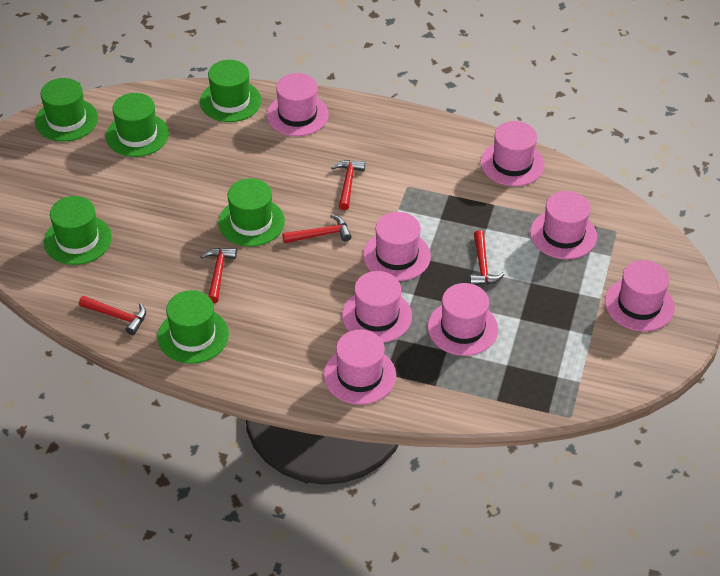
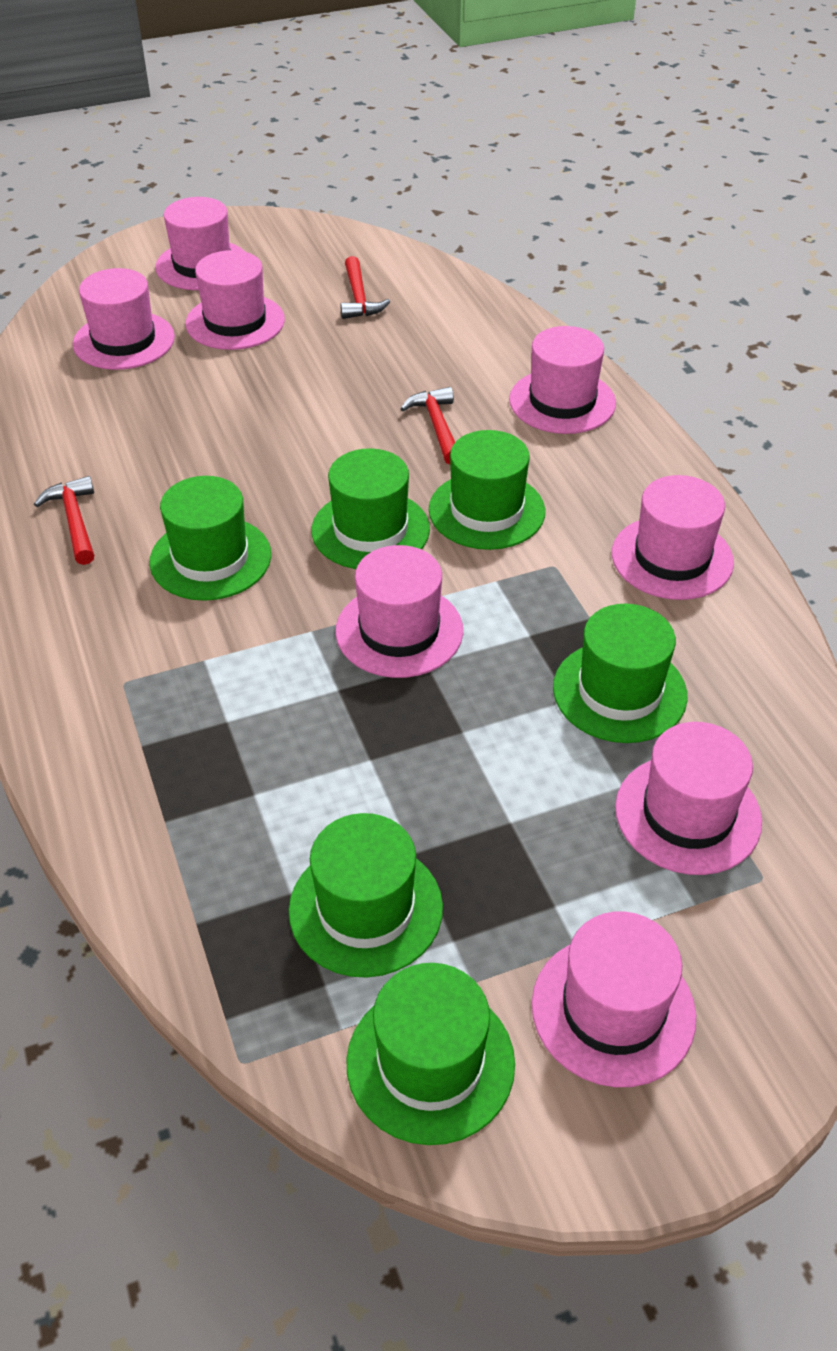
red hammer: 5 -> 3

